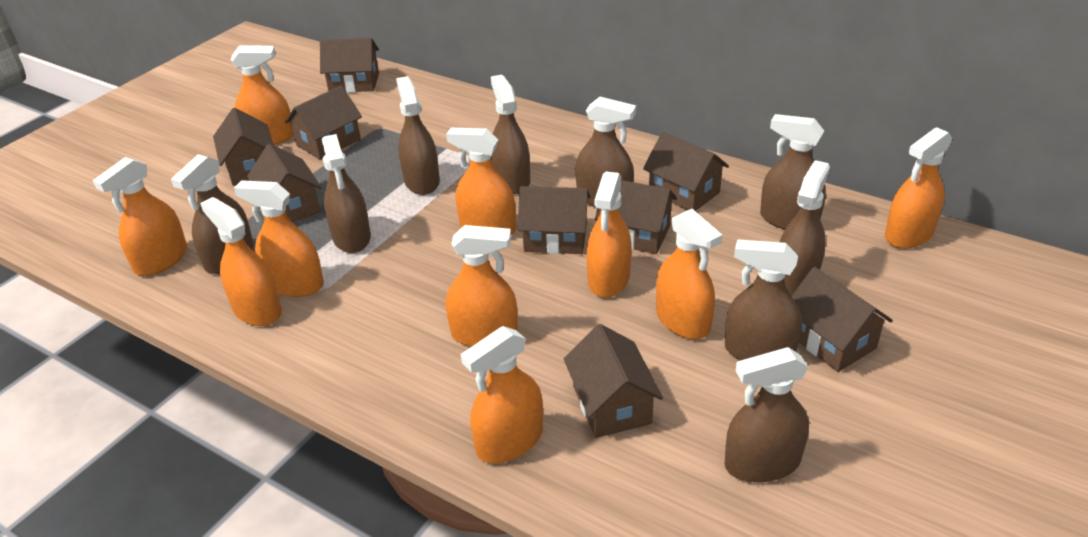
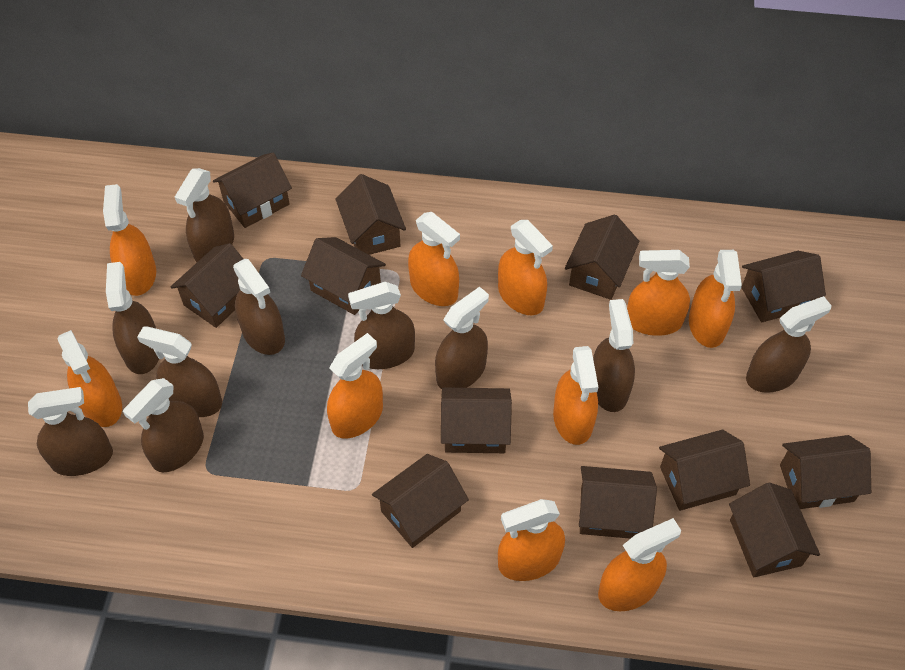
brown house: 9 -> 12
brown spray bottle: 9 -> 10

